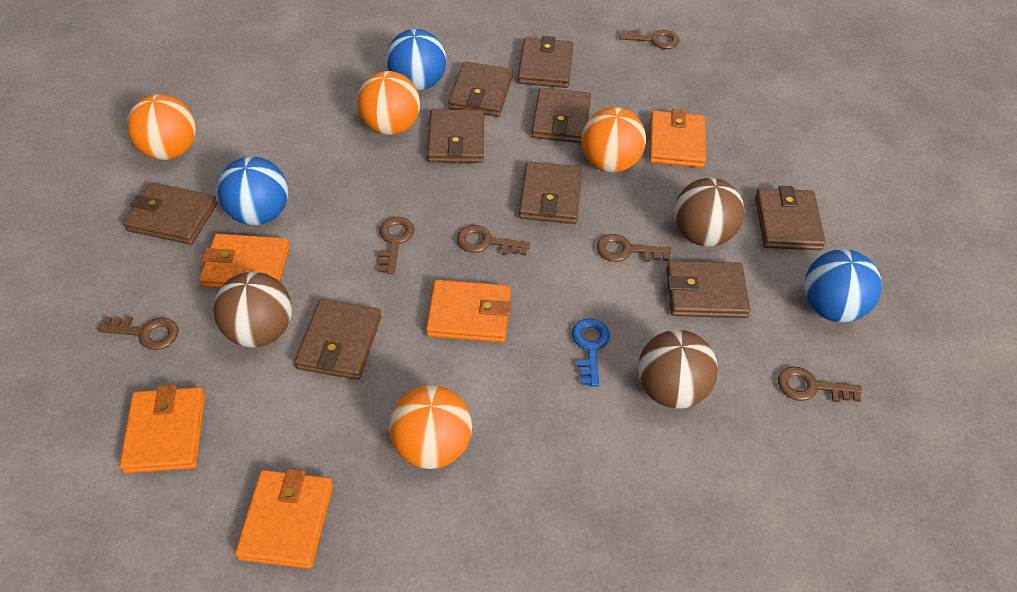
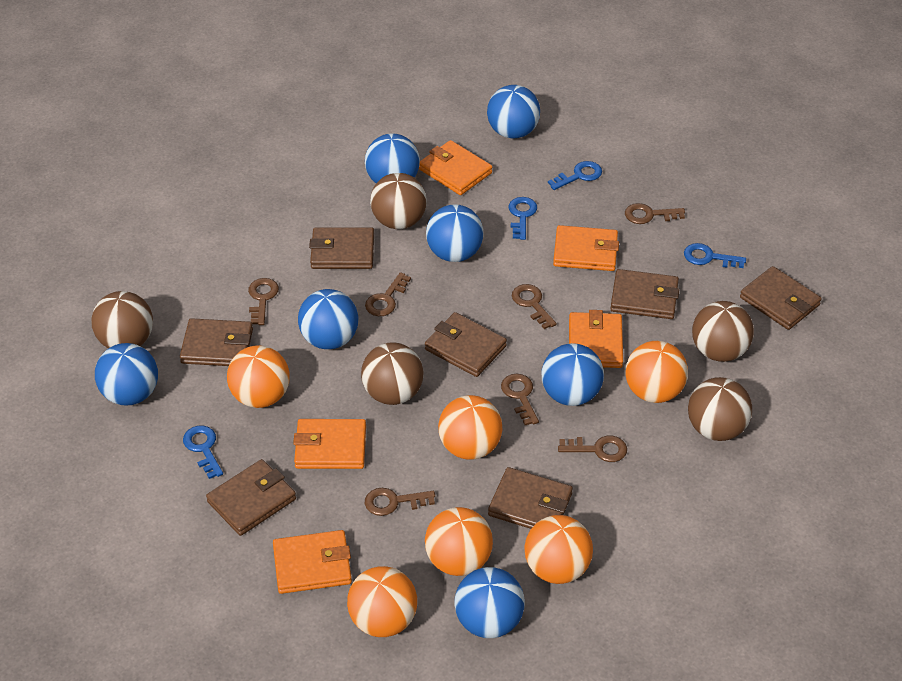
blue ball: 3 -> 7
blue key: 1 -> 4
brown ball: 3 -> 5
brown key: 6 -> 7
brown wallet: 9 -> 7
orange ball: 4 -> 6

